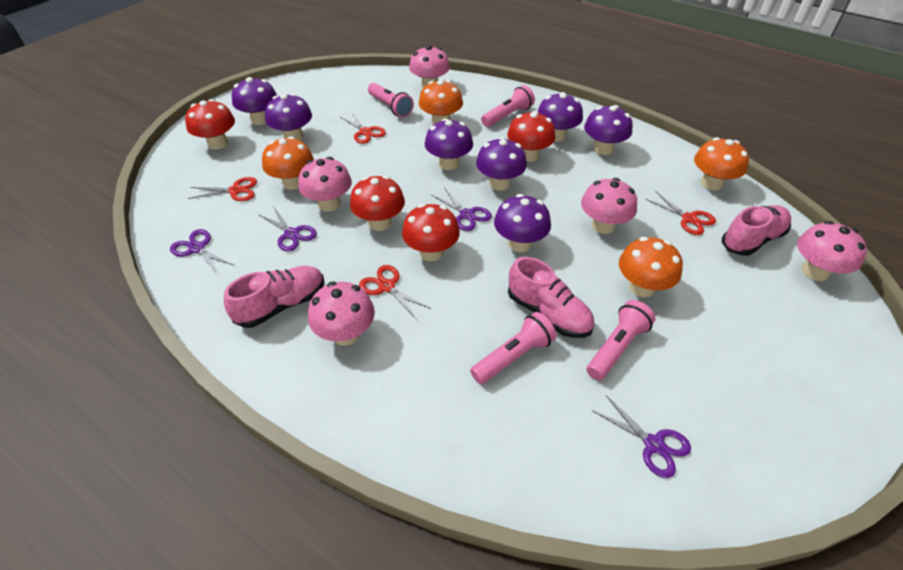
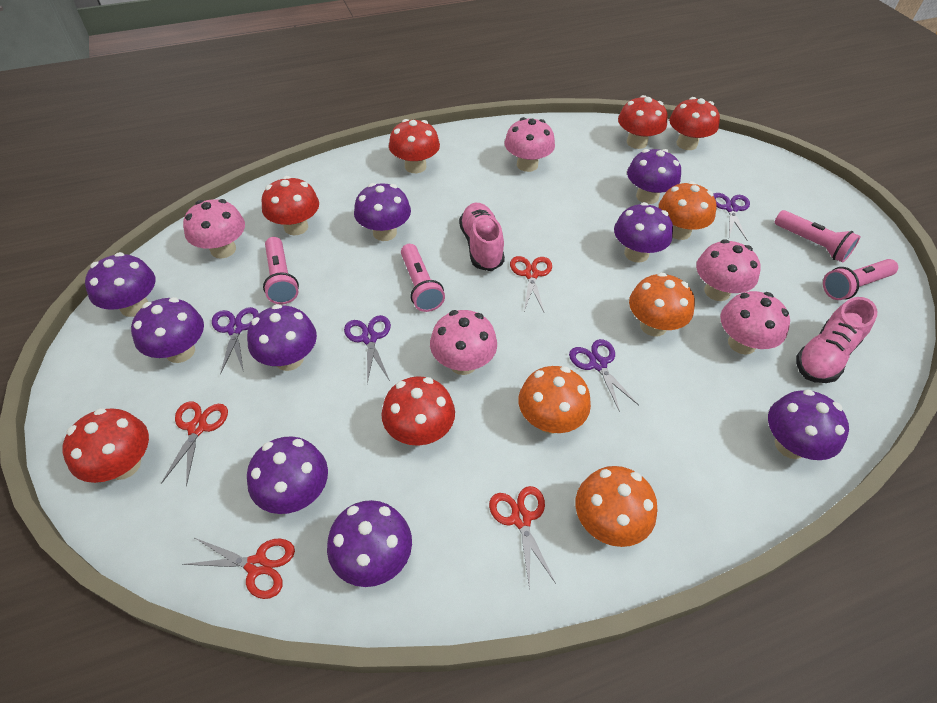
pink shoe: 3 -> 2
purple mushroom: 7 -> 9
red mushroom: 4 -> 6

